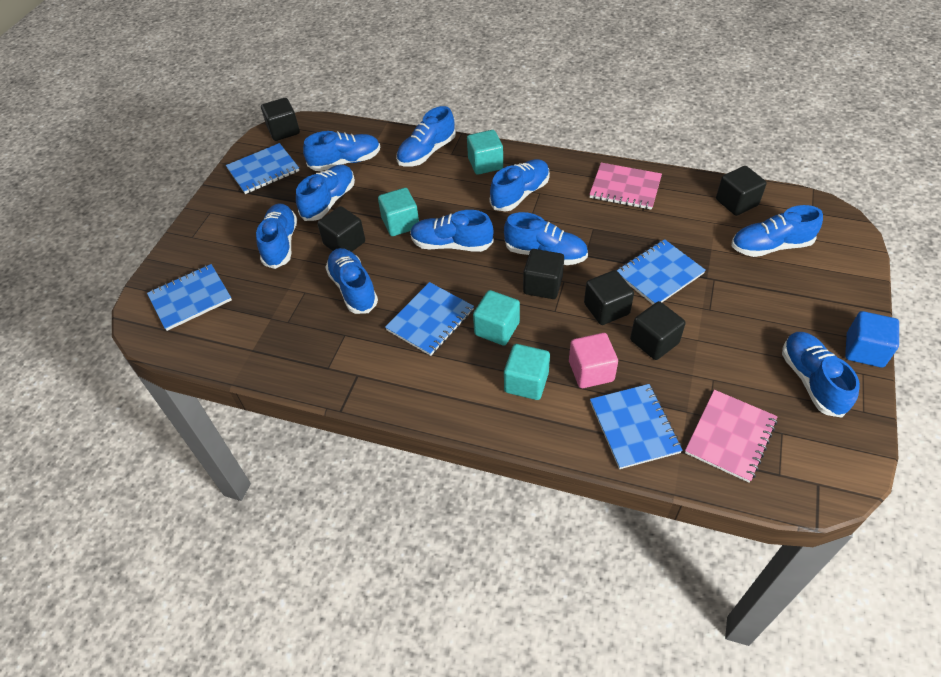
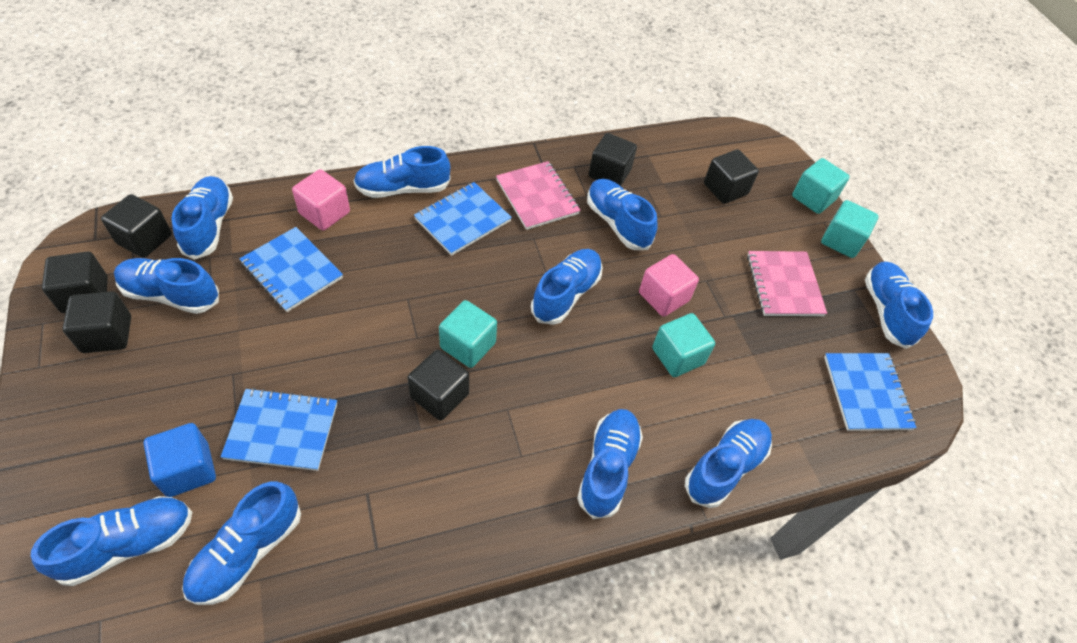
blue notebook: 5 -> 4
pink cube: 1 -> 2

